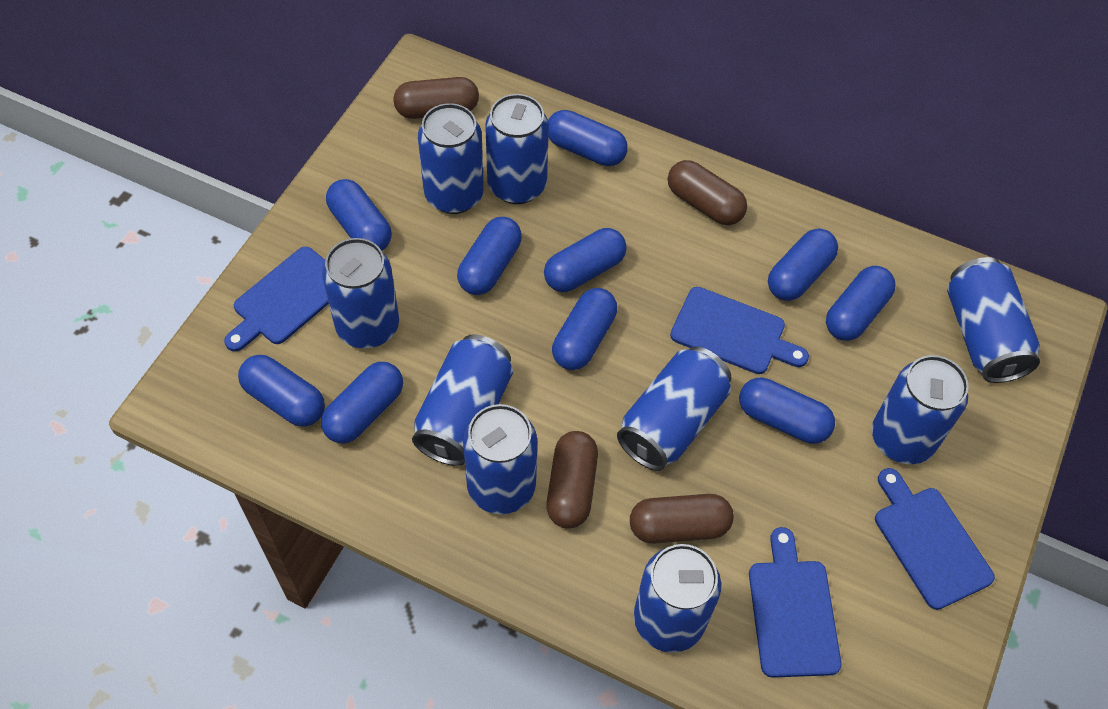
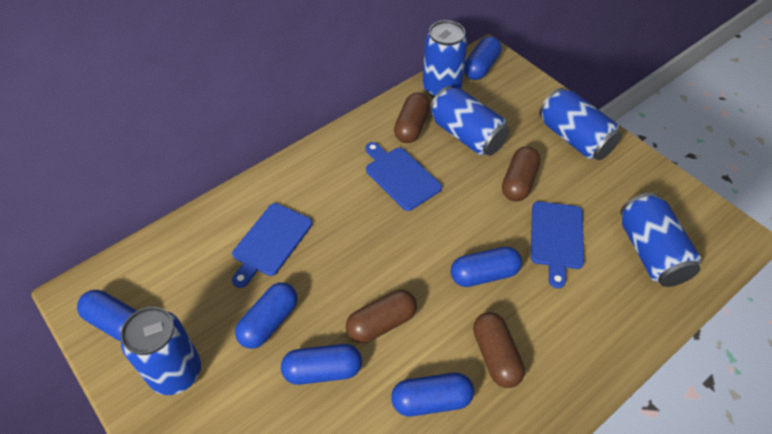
blue can: 9 -> 5
blue capsule: 10 -> 6
blue cutting board: 4 -> 3

